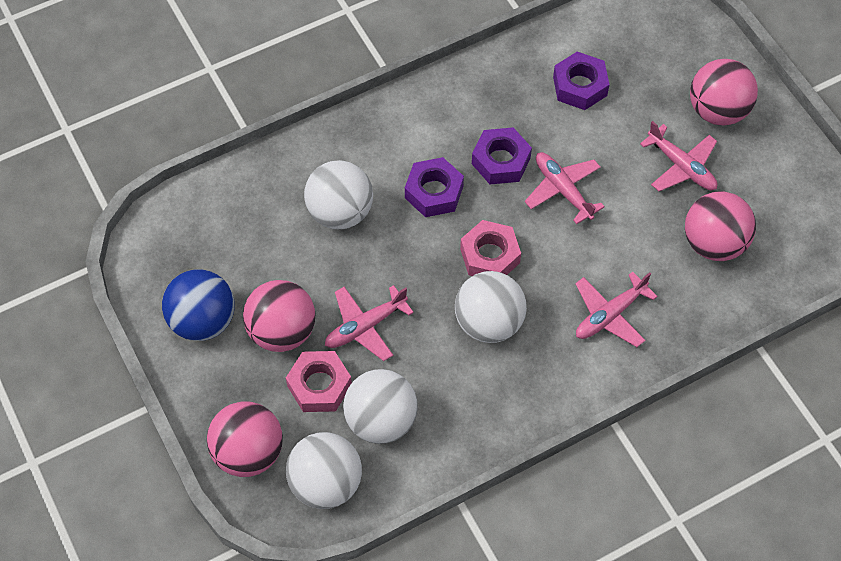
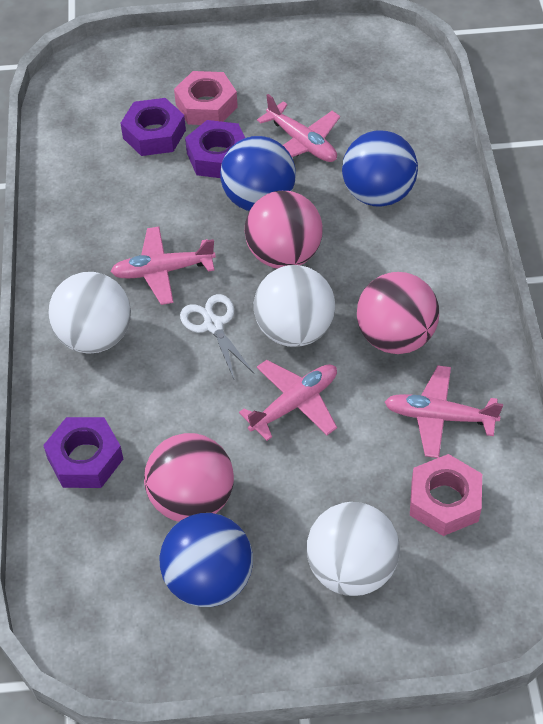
blue ball: 1 -> 3
pink ball: 4 -> 3
white ball: 4 -> 3
white scissors: 0 -> 1

